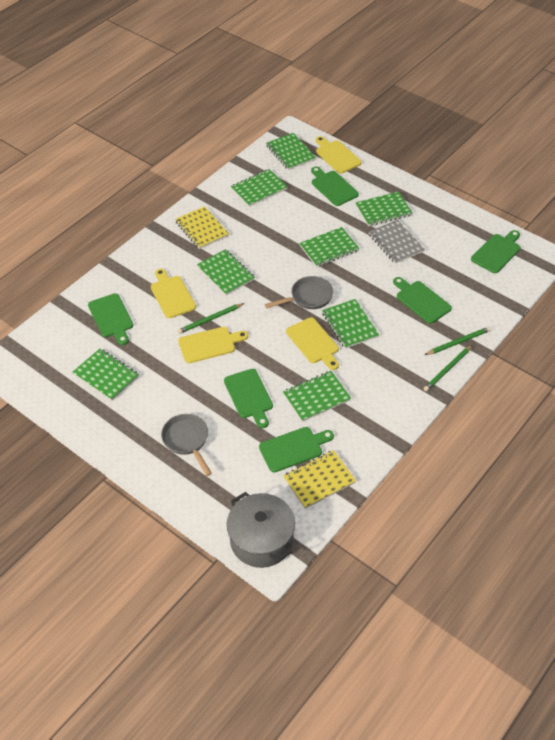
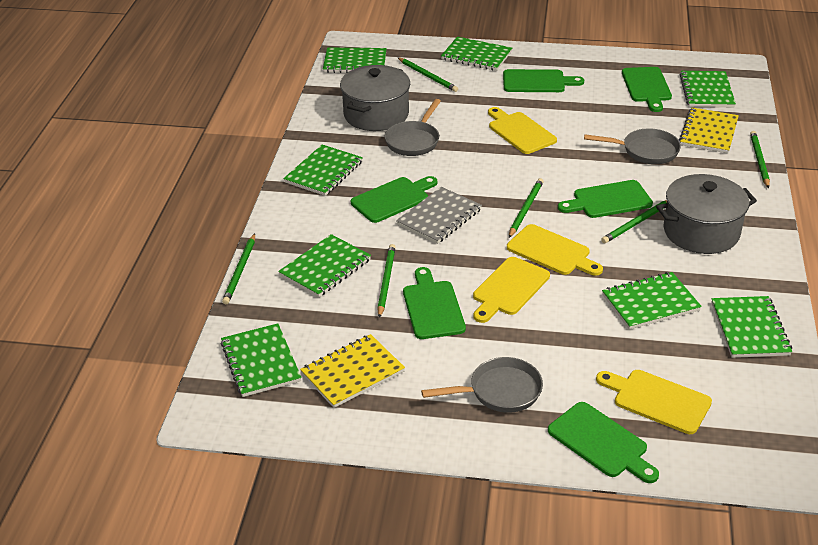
green pencil: 3 -> 6
grey pan: 2 -> 3
grey pot: 1 -> 2

